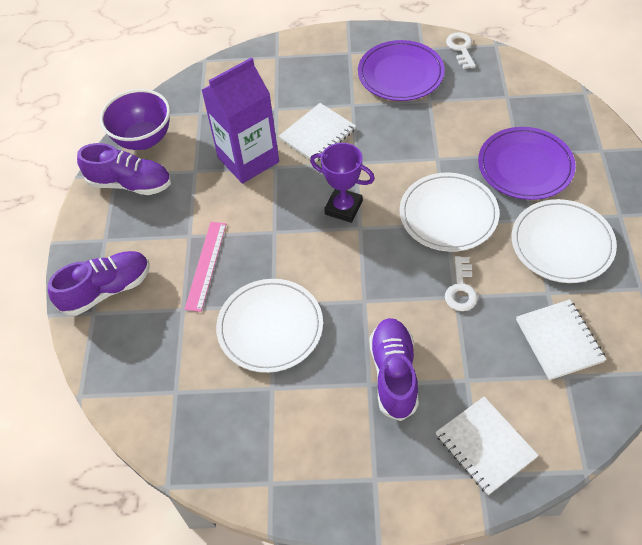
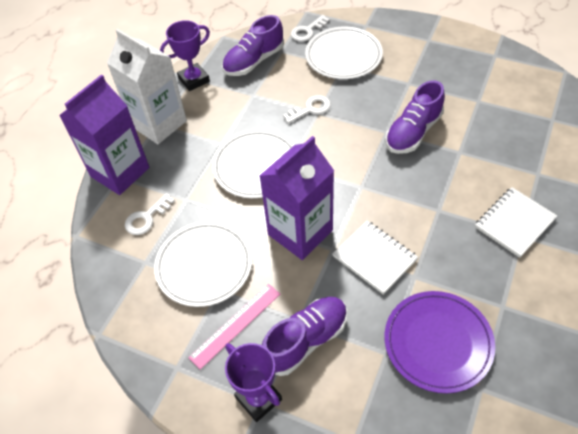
purple bowl: 1 -> 0
purple carton: 1 -> 2
purple plate: 2 -> 1
purple trophy: 1 -> 2
white carton: 0 -> 1
white key: 2 -> 3
white notebook: 3 -> 2

